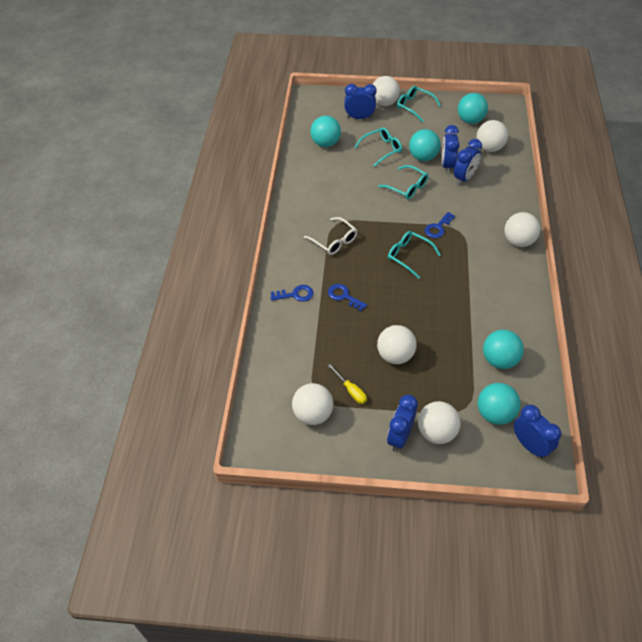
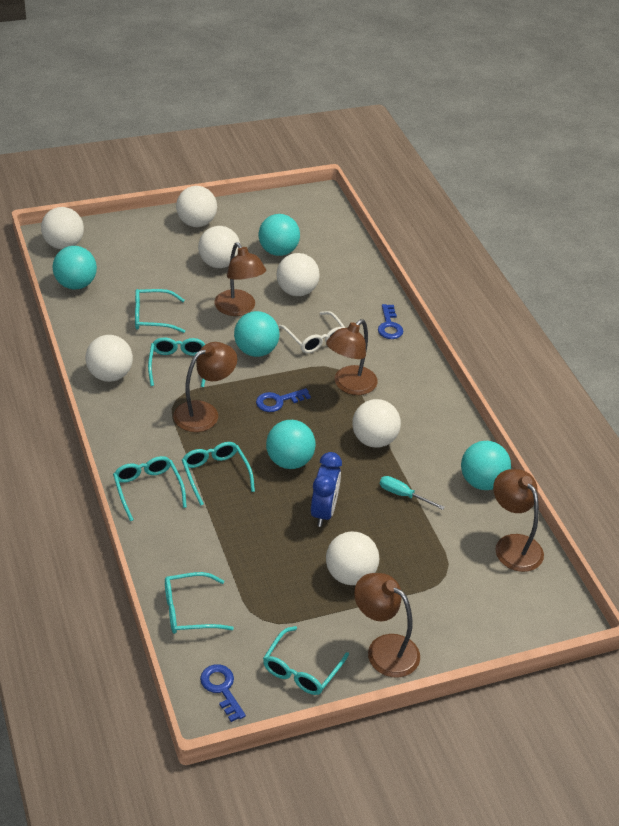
blue clock: 5 -> 1
brown lamp: 0 -> 5
turquoise glasses: 4 -> 6
turquoise screwdriver: 0 -> 1
white ball: 6 -> 7
yellow screwdriver: 1 -> 0

